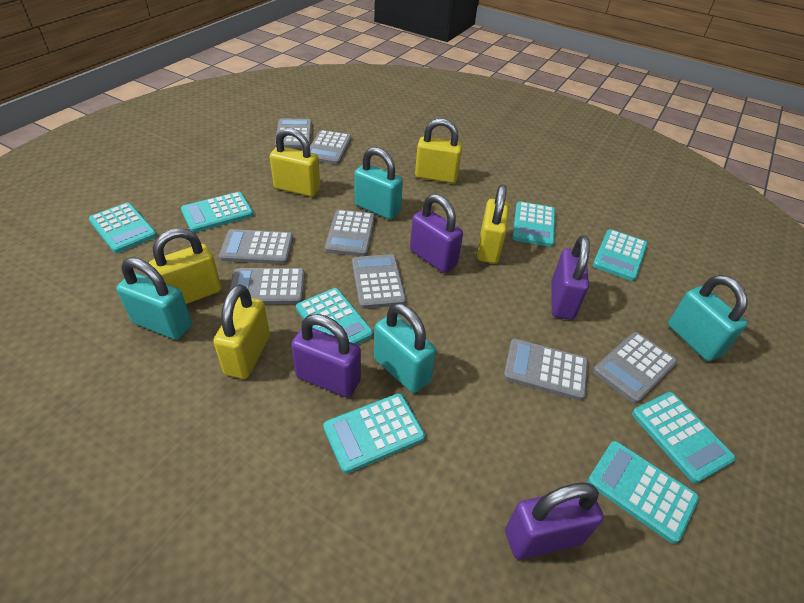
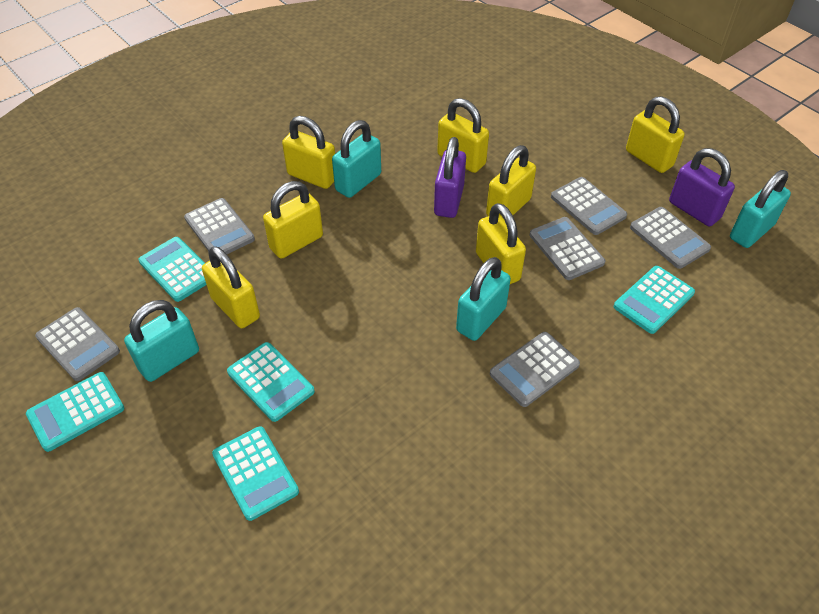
grey calculator: 8 -> 6
purple padlock: 4 -> 2
turquoise calculator: 8 -> 5
yellow padlock: 5 -> 7

